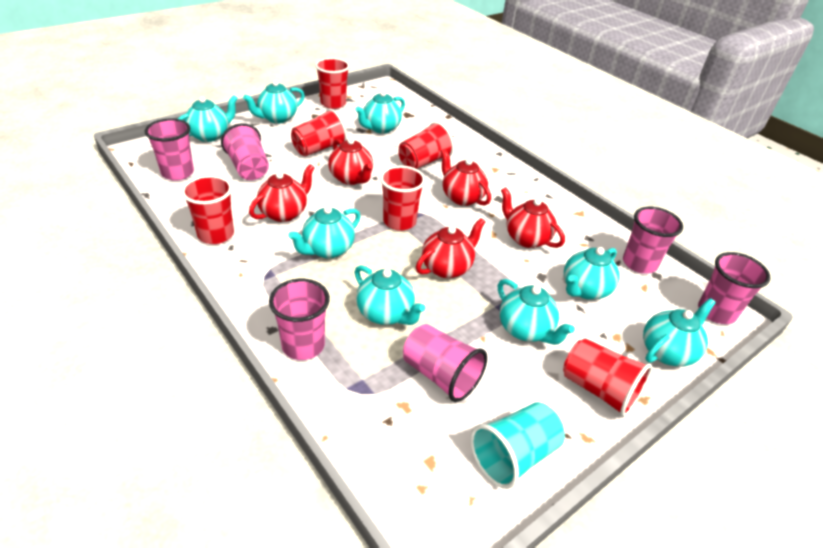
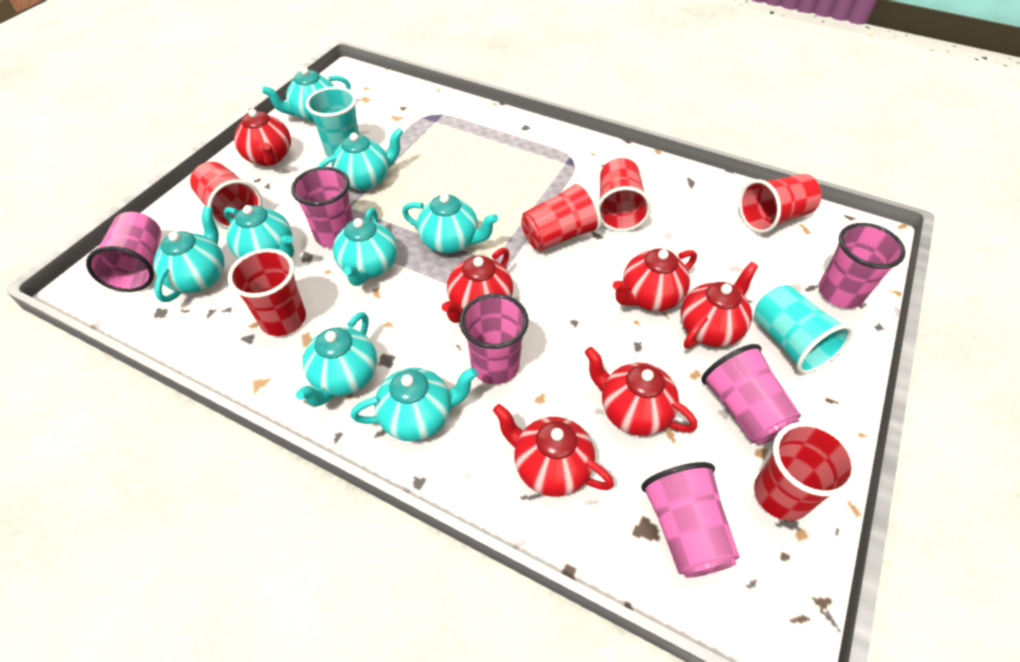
red teapot: 5 -> 6
turquoise cup: 1 -> 2

